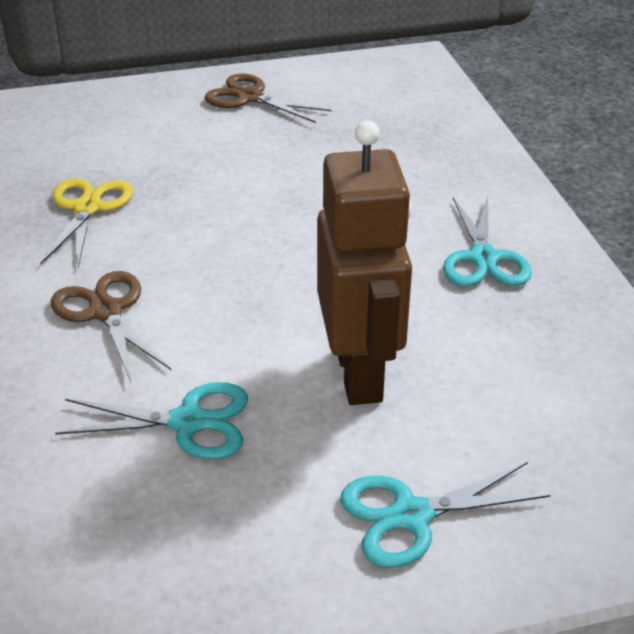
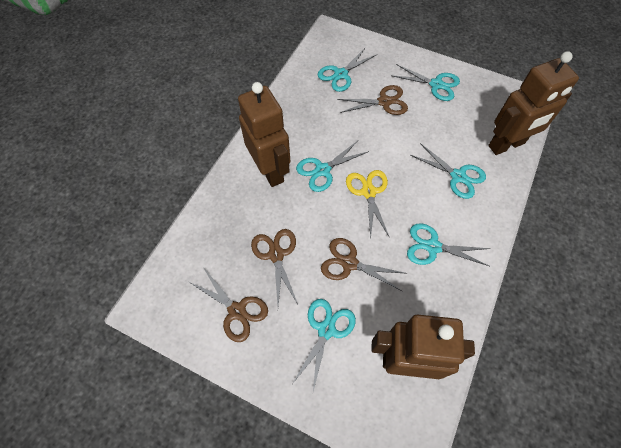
brown robot: 1 -> 3
brown scissors: 2 -> 4
turquoise scissors: 3 -> 6

